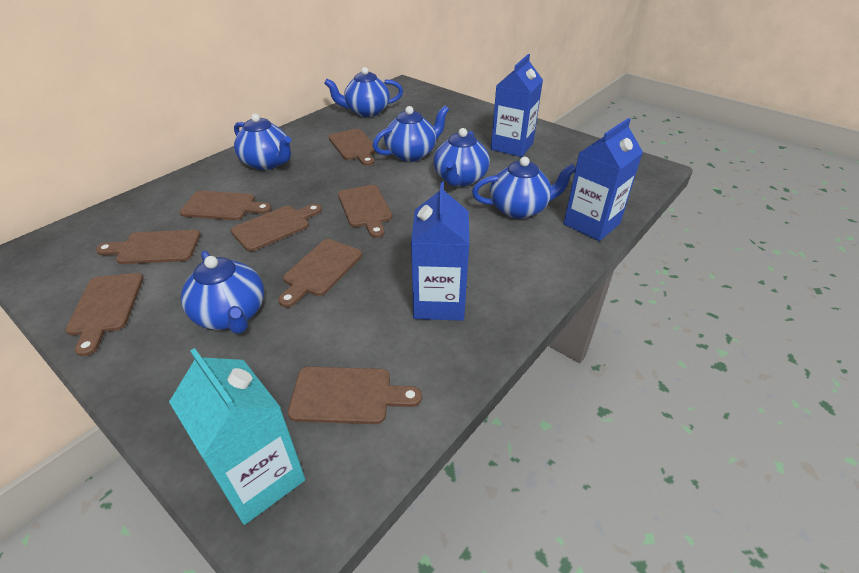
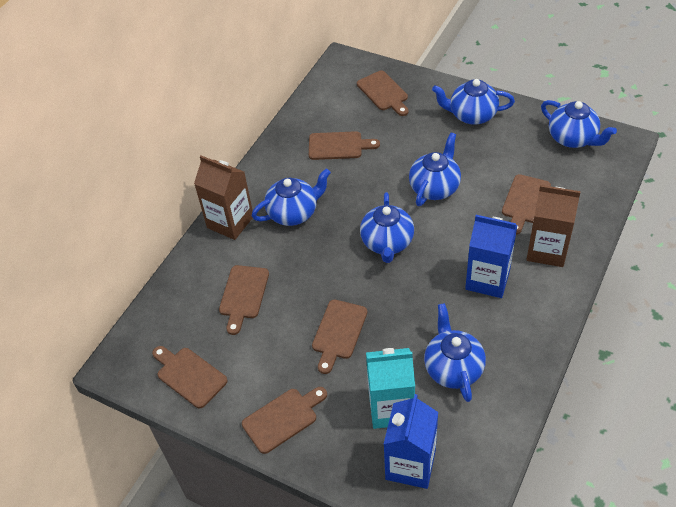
blue carton: 3 -> 2
brown carton: 0 -> 2
brown cutting board: 8 -> 7

